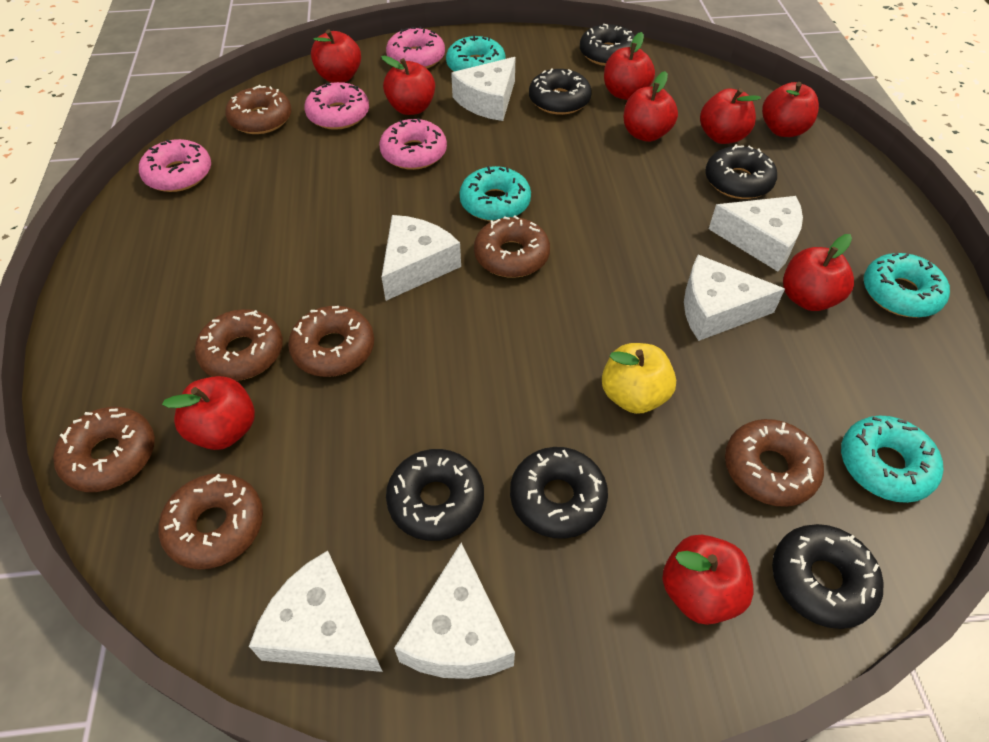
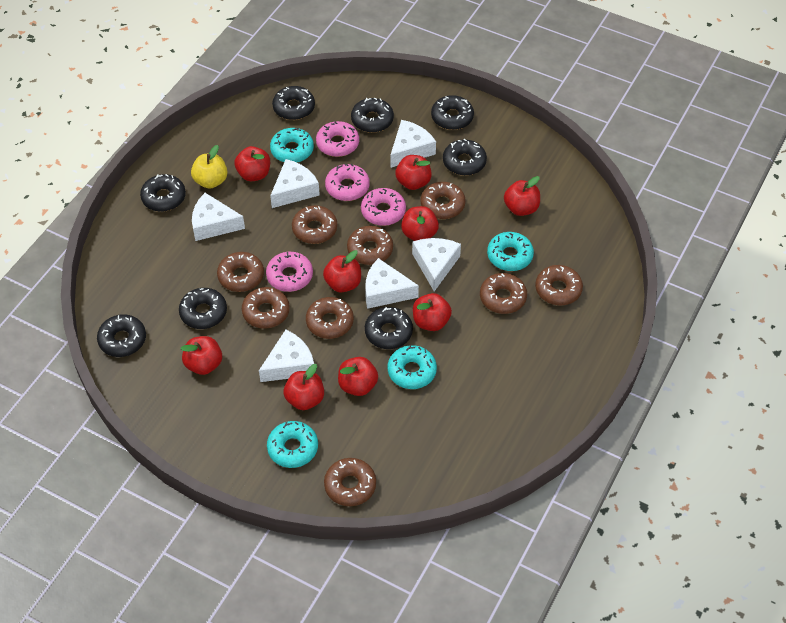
black donut: 6 -> 8
brown donut: 7 -> 9

